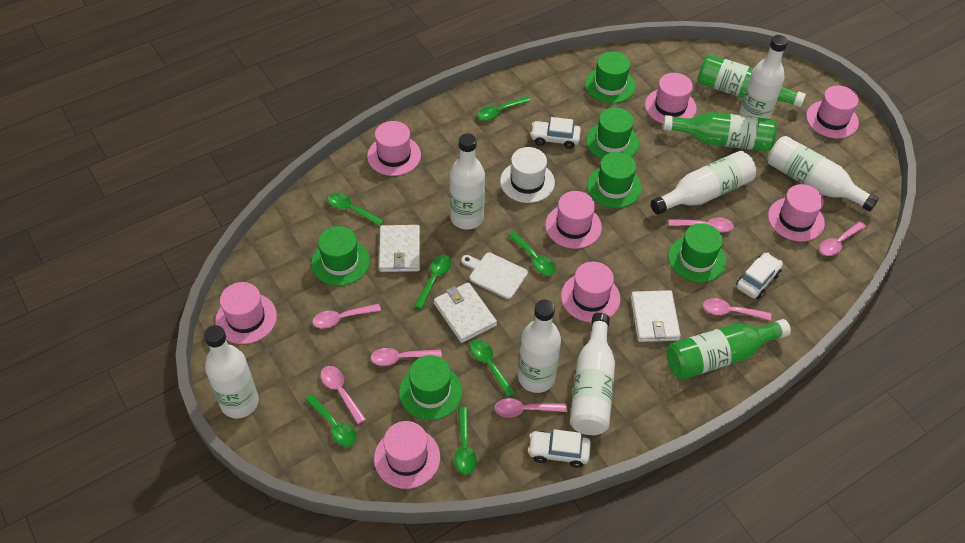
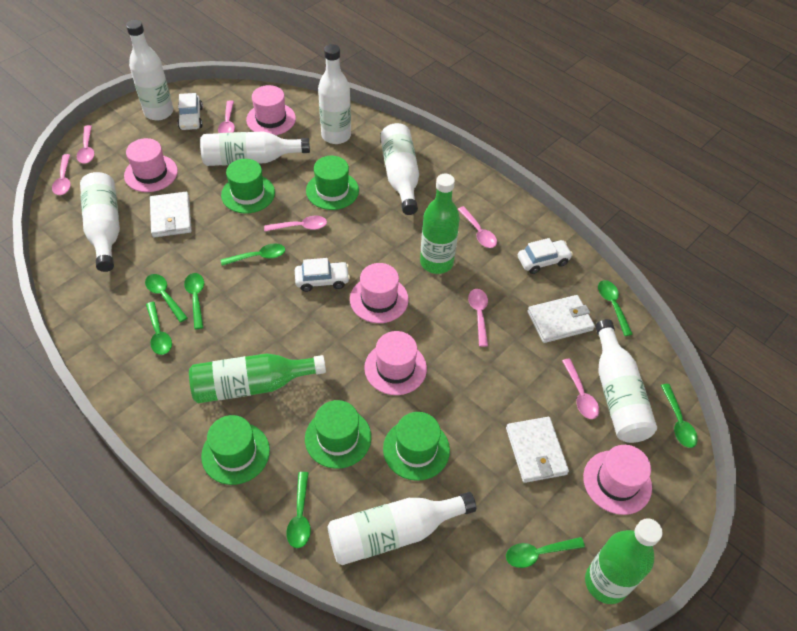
green hat: 6 -> 5
green spoon: 7 -> 8
pink hat: 8 -> 5
white cutting board: 1 -> 0
white hat: 1 -> 0

